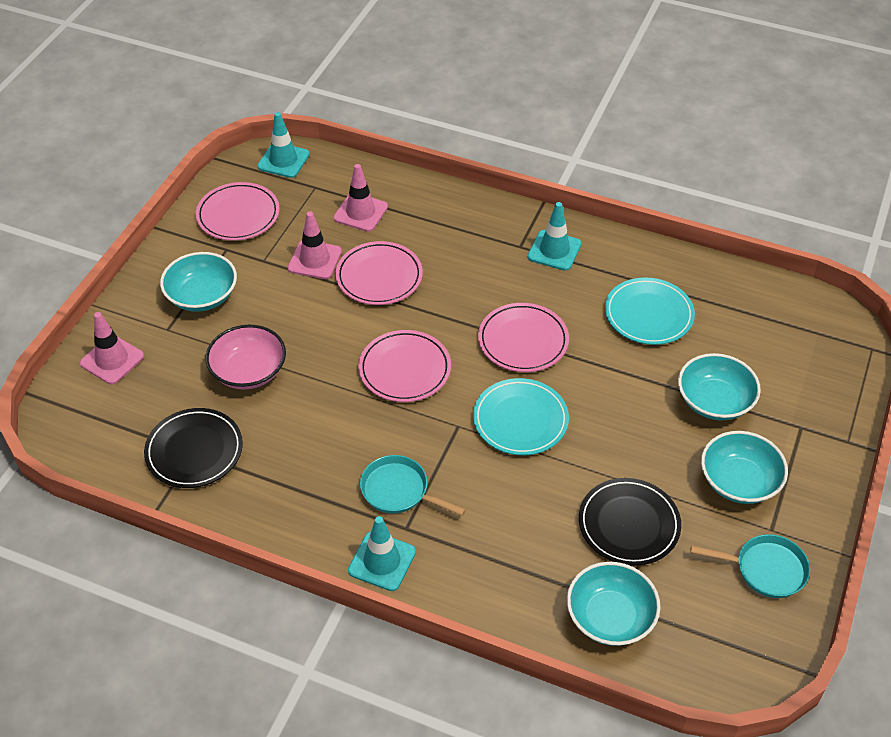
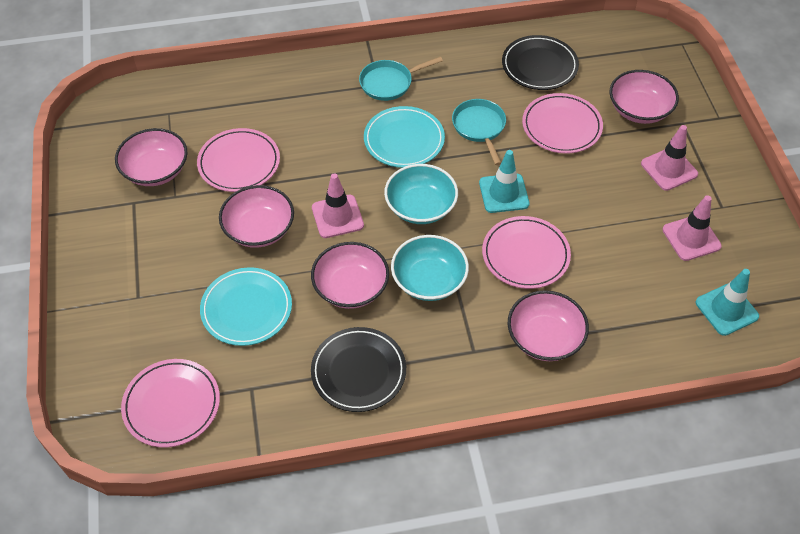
pink bowl: 1 -> 5
turquoise bowl: 4 -> 2
turquoise traffic cone: 3 -> 2

